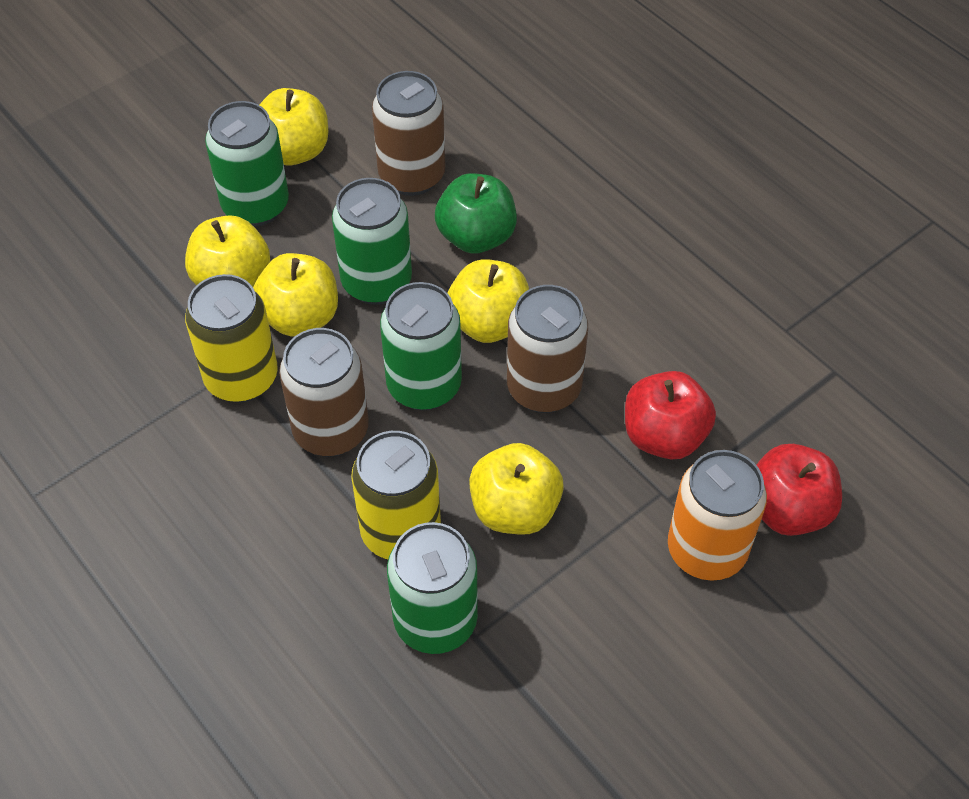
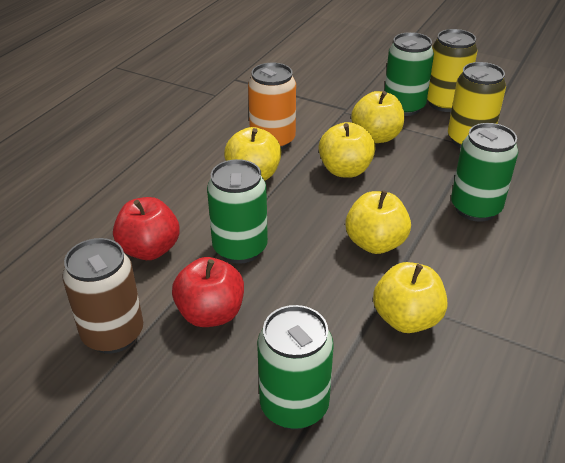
brown can: 3 -> 1
green apple: 1 -> 0

